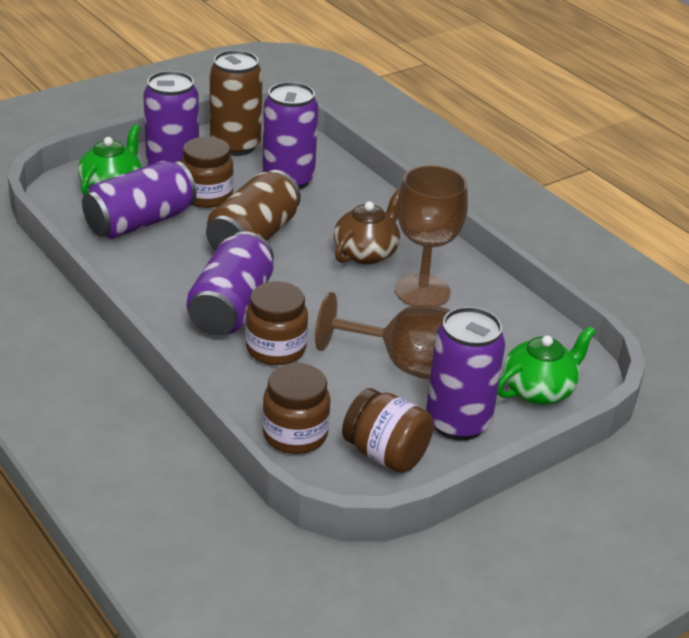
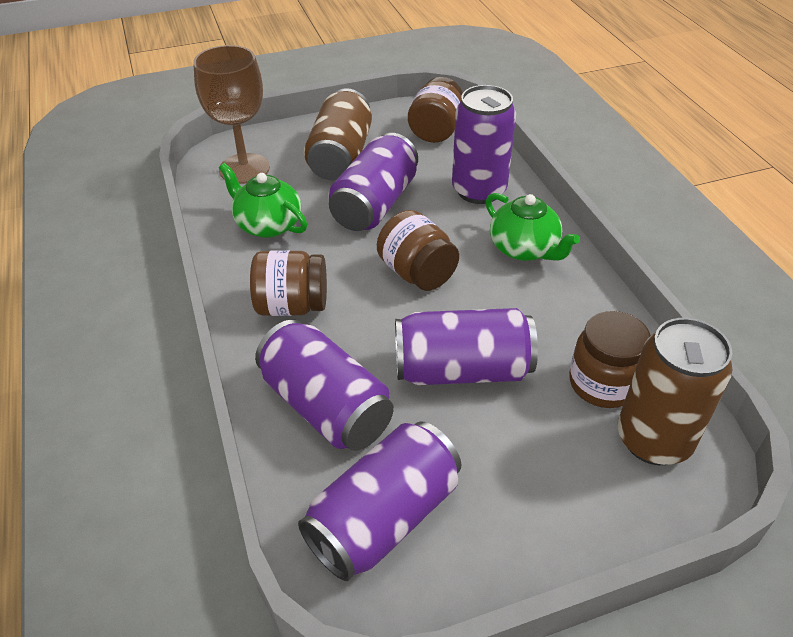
brown goblet: 2 -> 1
brown teapot: 1 -> 0

